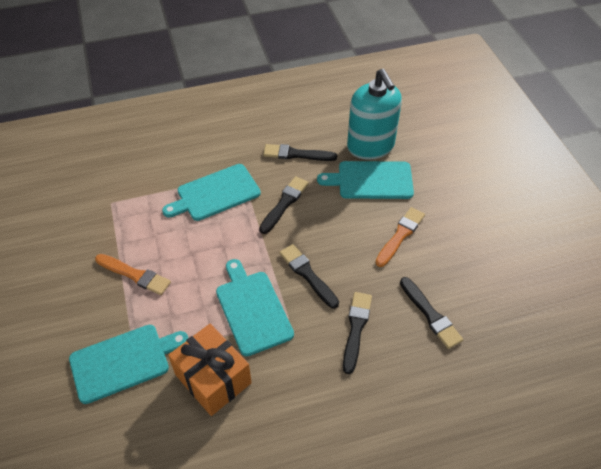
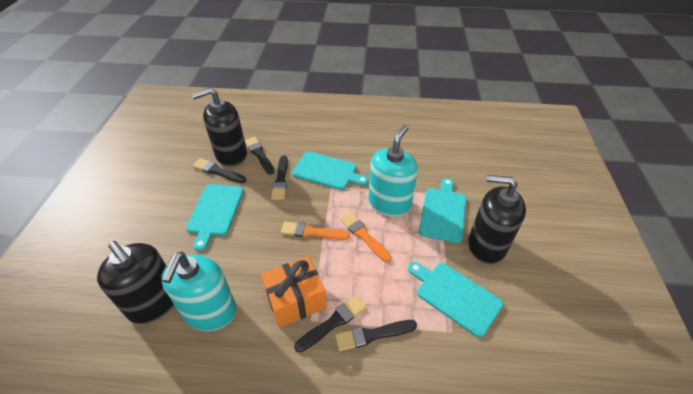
black soap dispenser: 0 -> 3
turquoise soap dispenser: 1 -> 2

